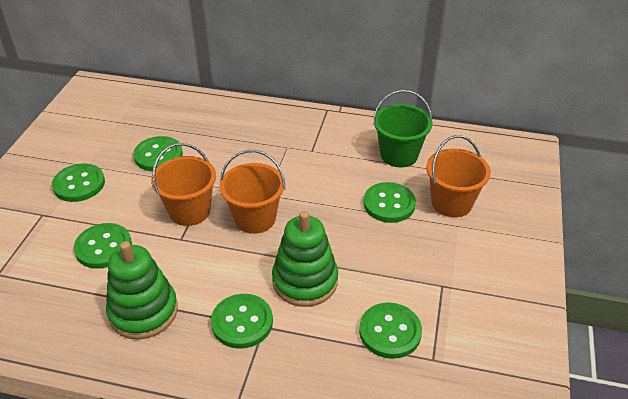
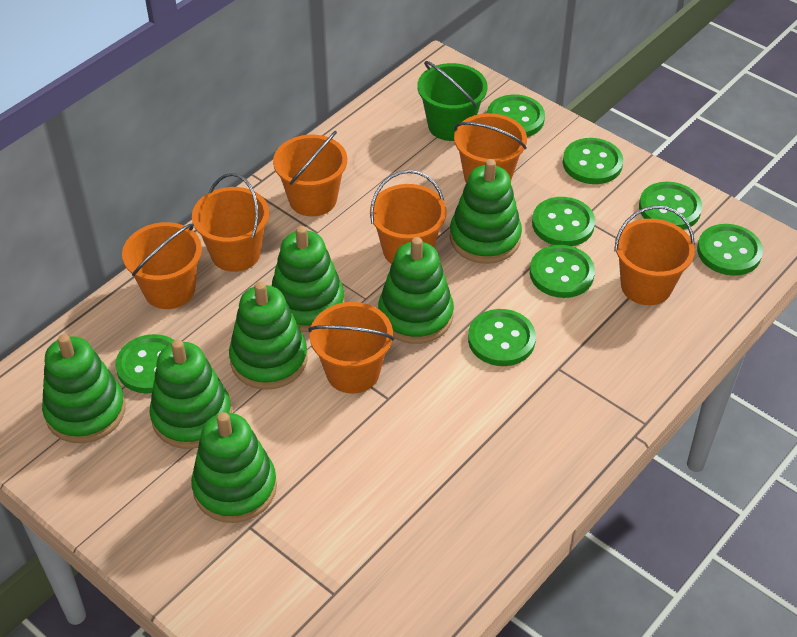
green button: 6 -> 8
green stacking toy: 2 -> 7
orange bucket: 3 -> 7

